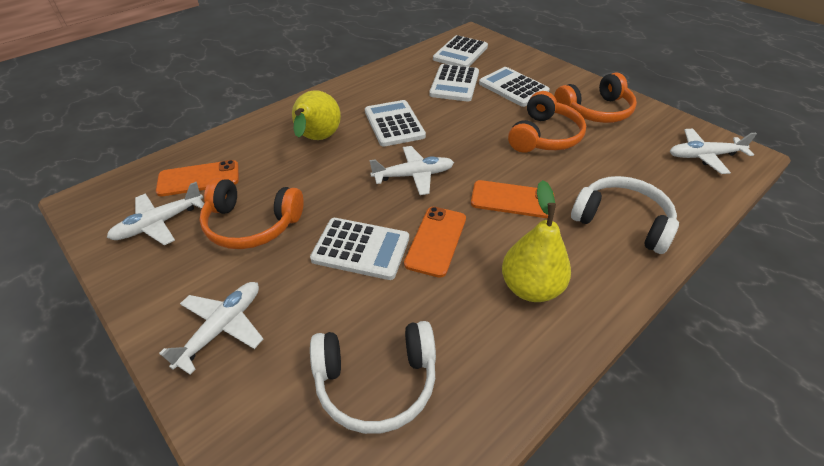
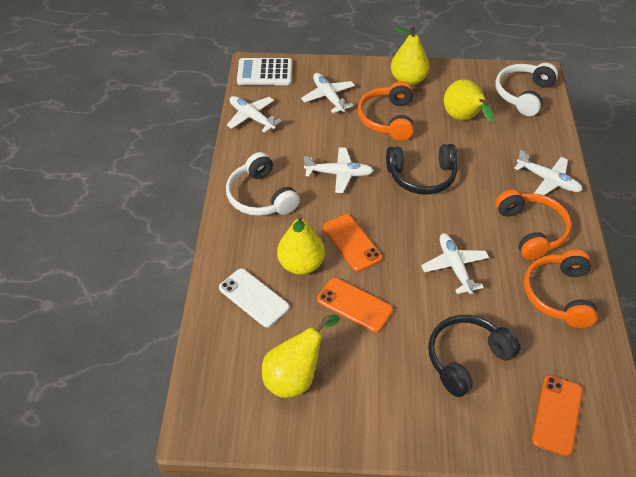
black headphones: 0 -> 2
white calculator: 5 -> 1
white phone: 0 -> 1
white plane: 4 -> 5
yellow pear: 2 -> 4

